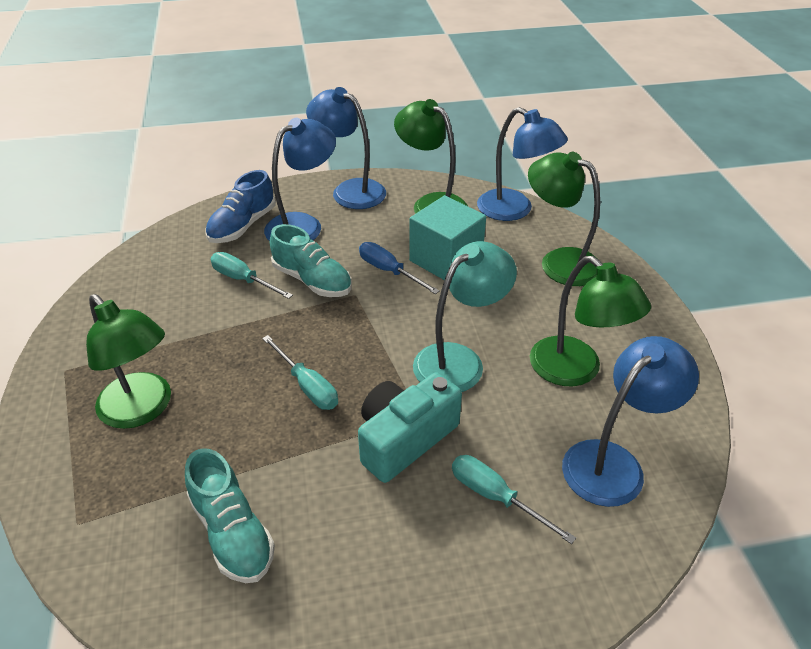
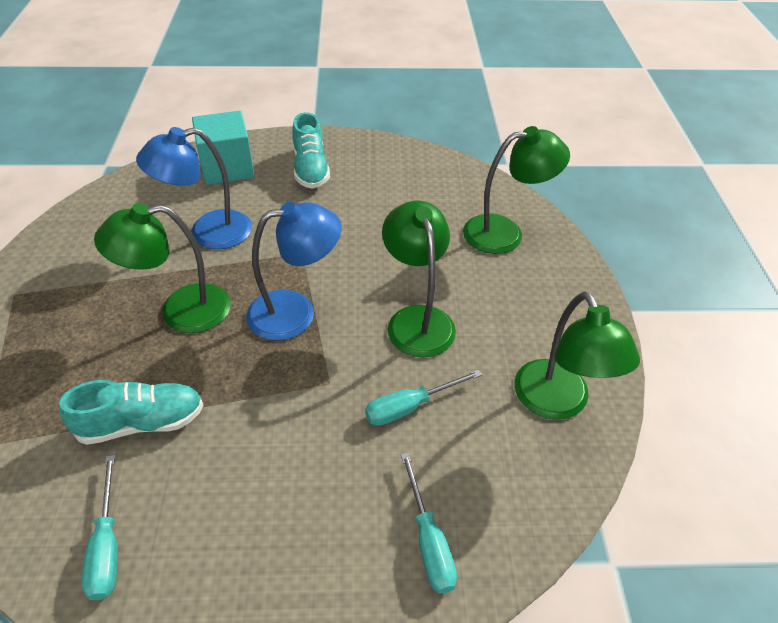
blue lamp: 4 -> 2
blue screwdriver: 1 -> 0
blue shoe: 1 -> 0
turquoise camera: 1 -> 0
turquoise lamp: 1 -> 0

